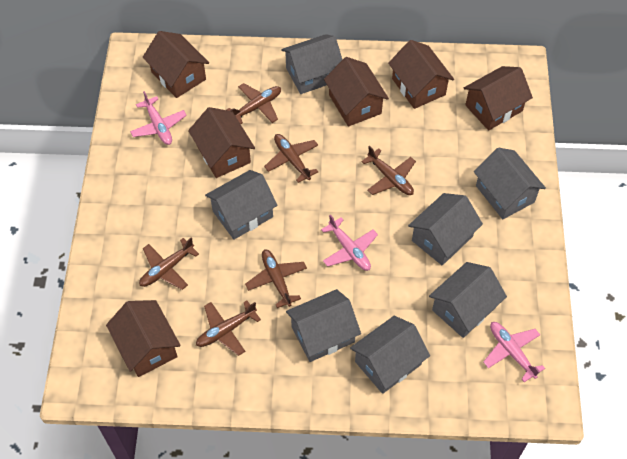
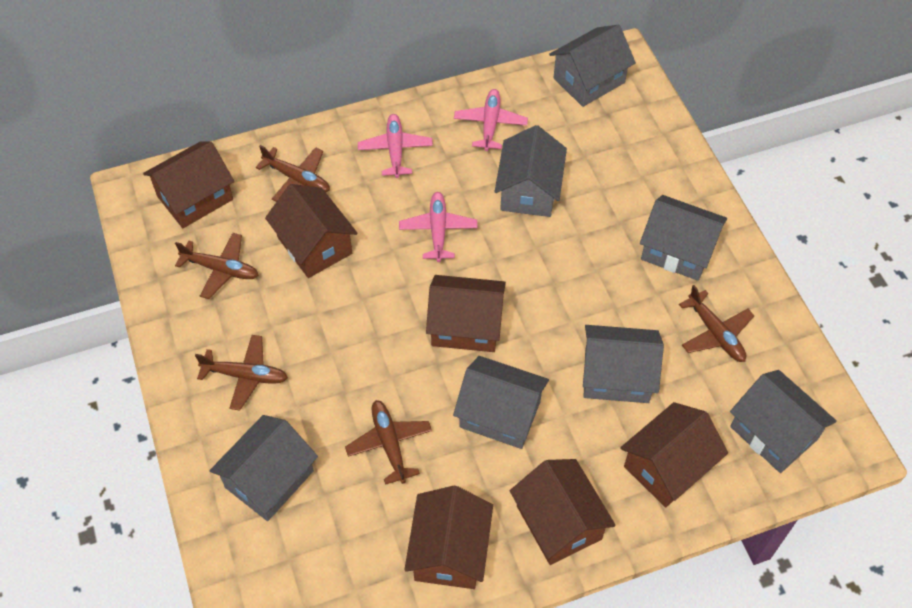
brown plane: 6 -> 5

